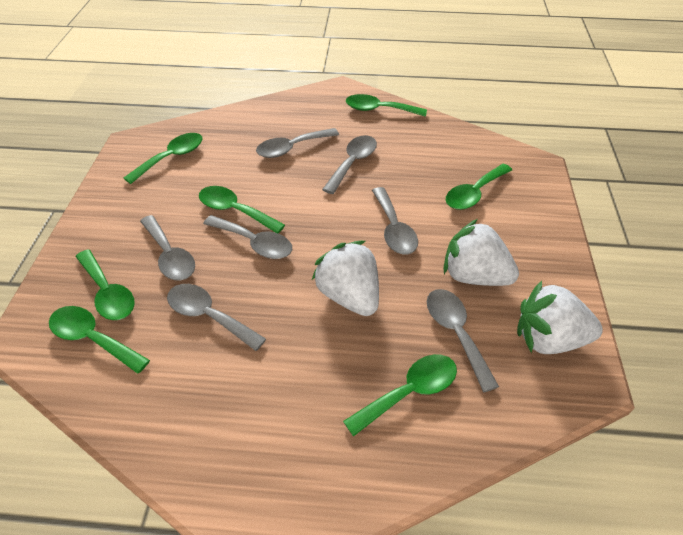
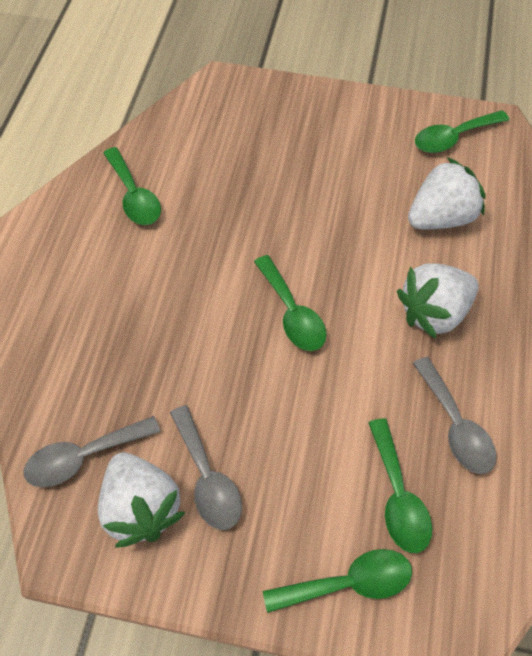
green spoon: 7 -> 5
grey spoon: 7 -> 3

